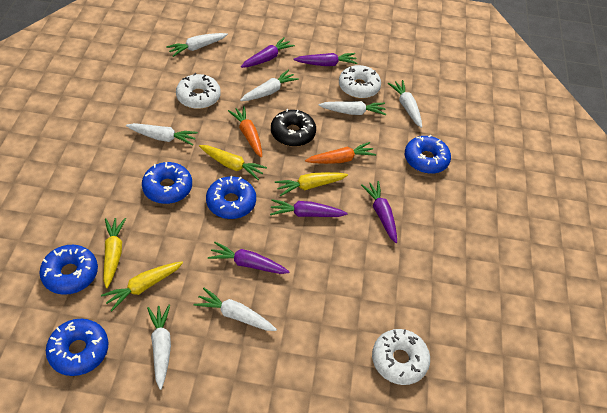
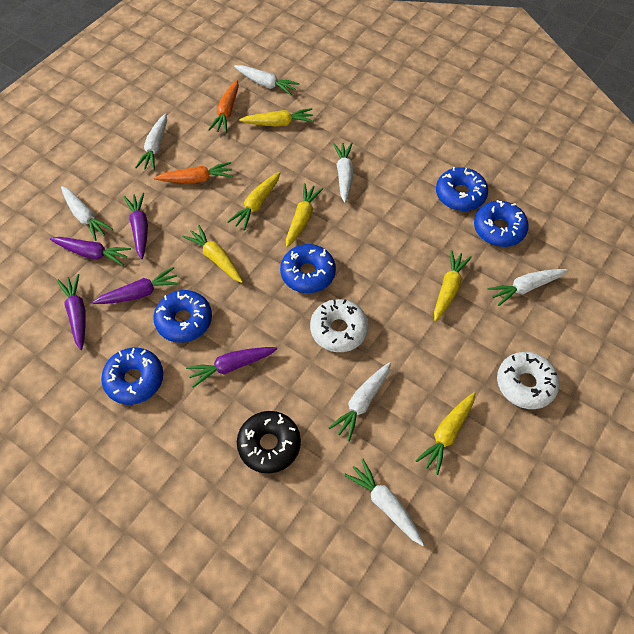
white donut: 3 -> 2
yellow carrot: 4 -> 6

